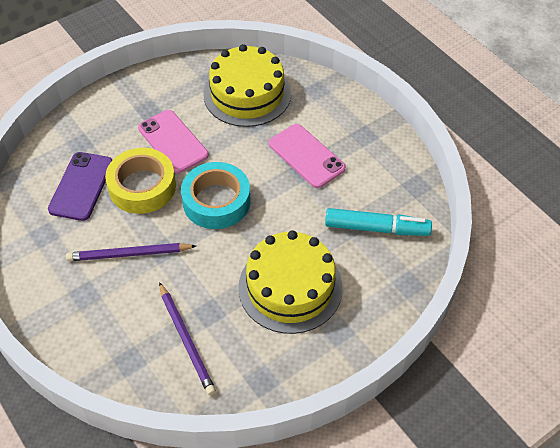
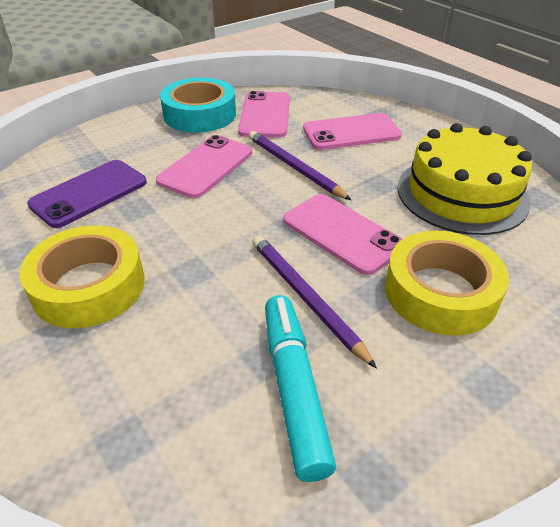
pink phone: 2 -> 4
yellow cake: 2 -> 1
yellow tape: 1 -> 2

